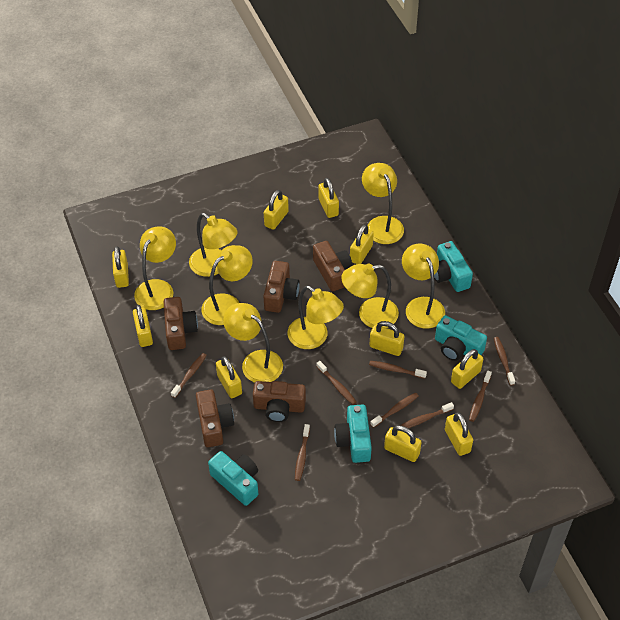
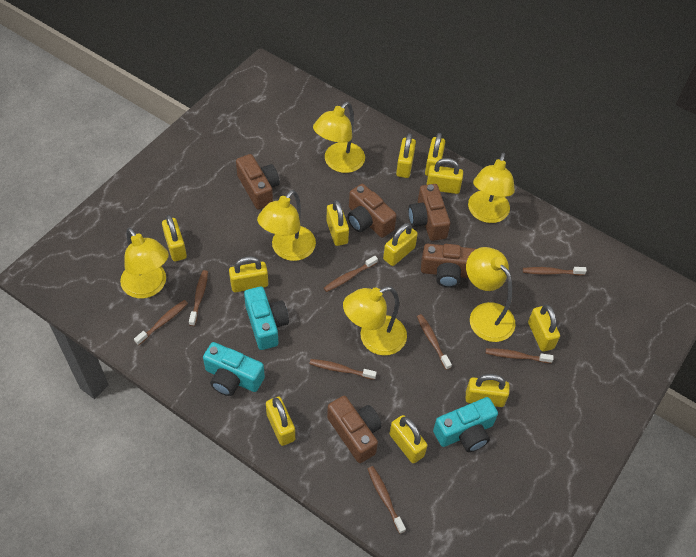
turquoise camera: 4 -> 3
yellow lamp: 8 -> 6
yellow padlock: 10 -> 11

